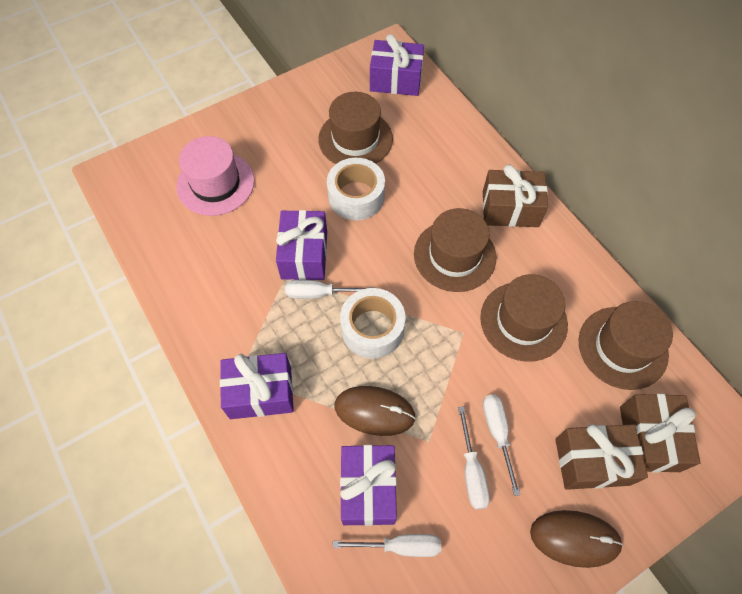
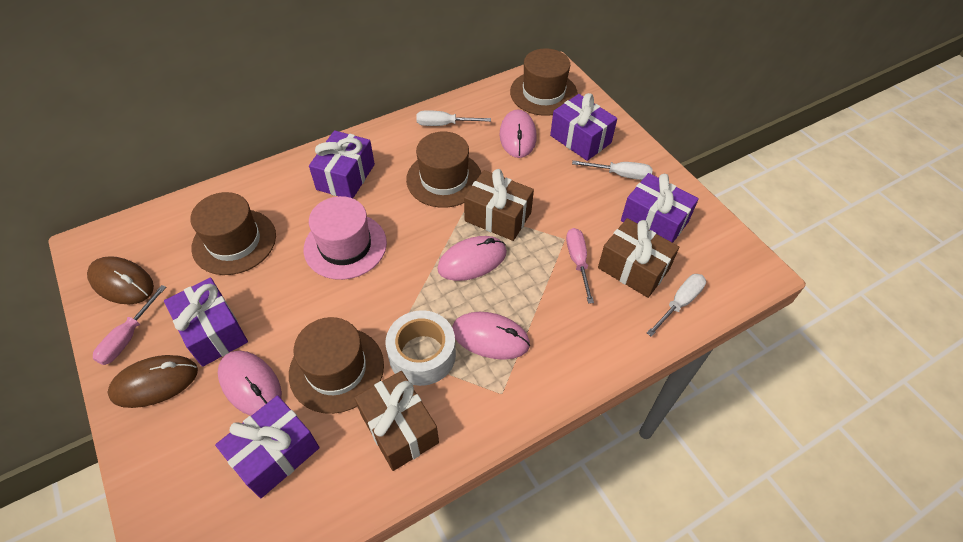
pink mouse: 0 -> 4
pink screwdriver: 0 -> 2
purple gift: 4 -> 5
white screwdriver: 4 -> 3
white tape: 2 -> 1

